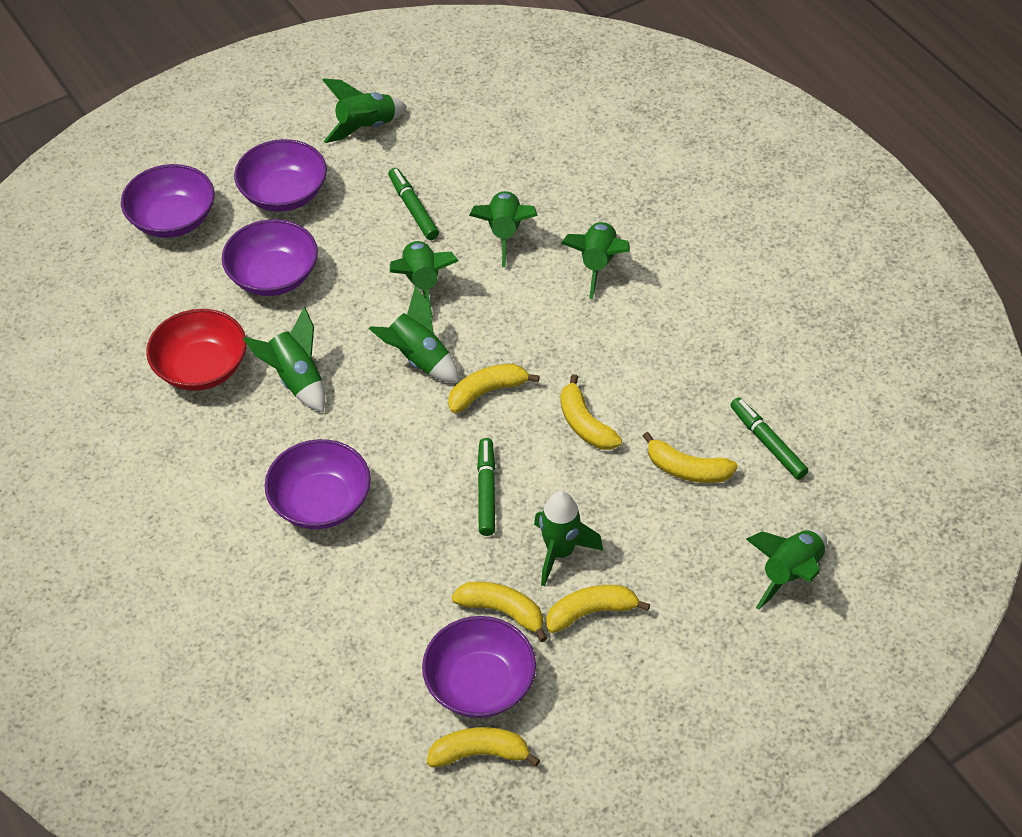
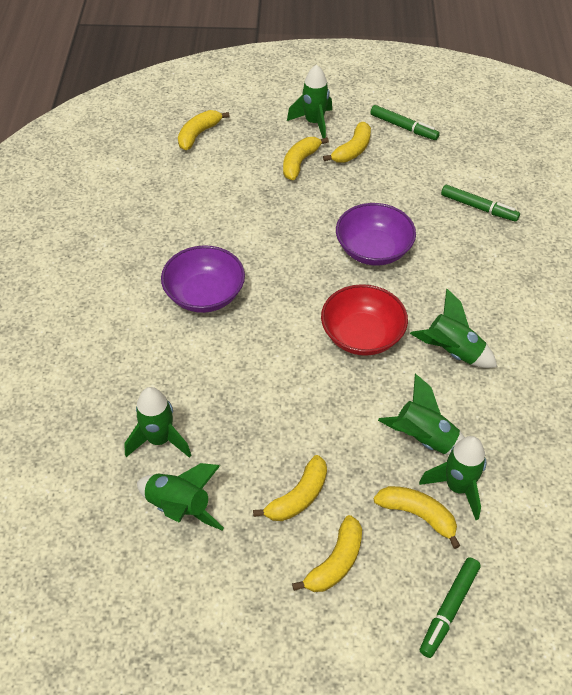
green rocket: 8 -> 6
purple bowl: 5 -> 2

